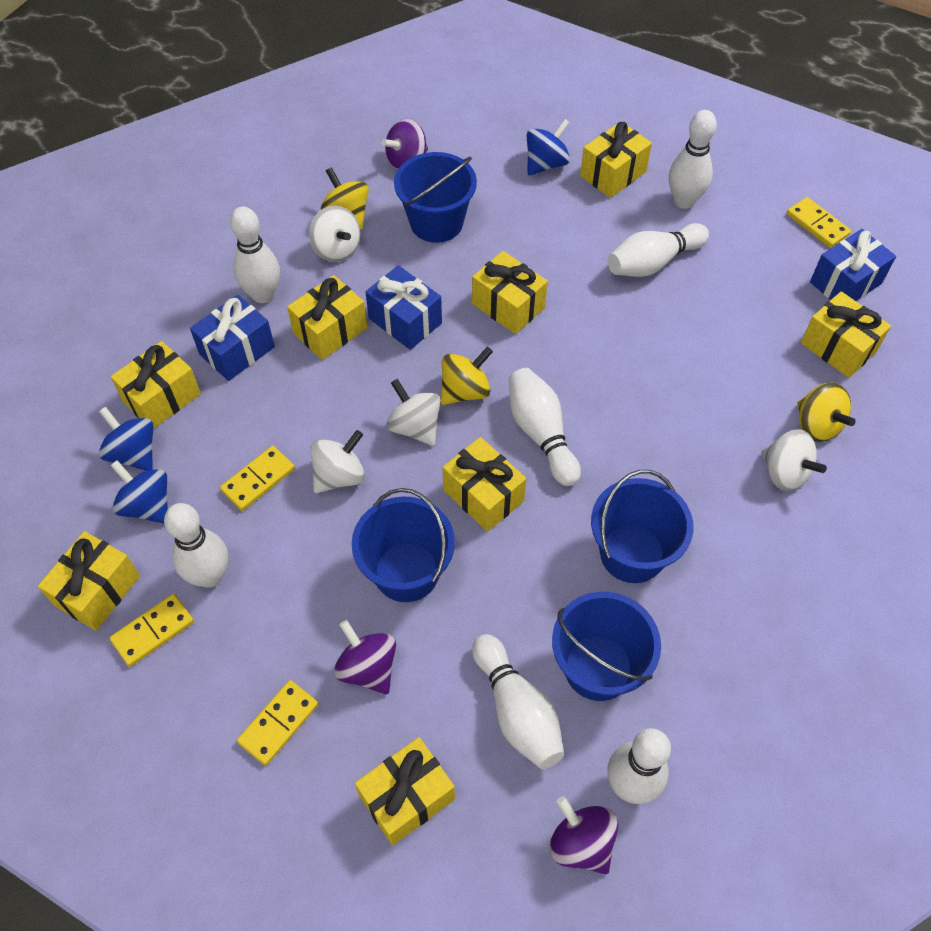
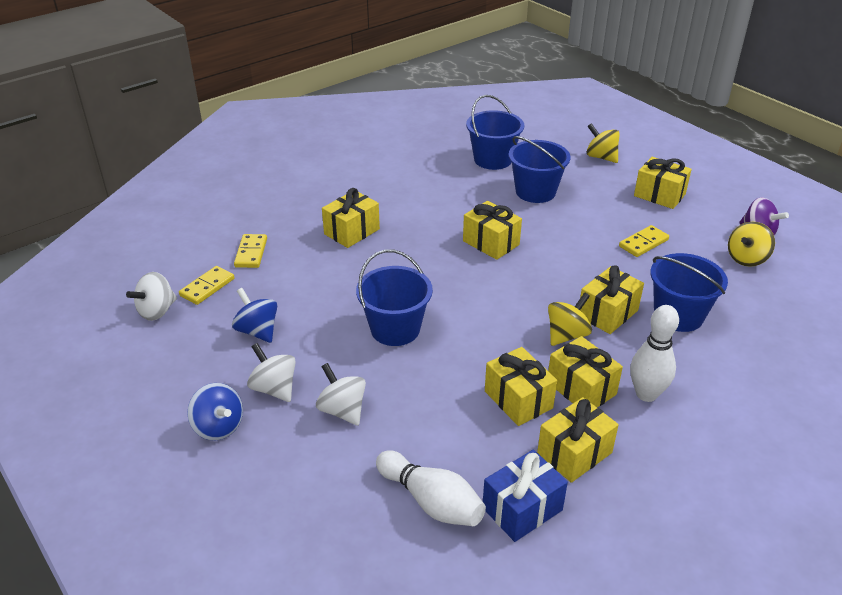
blue gift: 3 -> 1
blue spinning top: 3 -> 2
purple spinning top: 3 -> 1
white bowling pin: 7 -> 2
white spinning top: 4 -> 3
yellow domino: 4 -> 3
yellow gift: 8 -> 7

